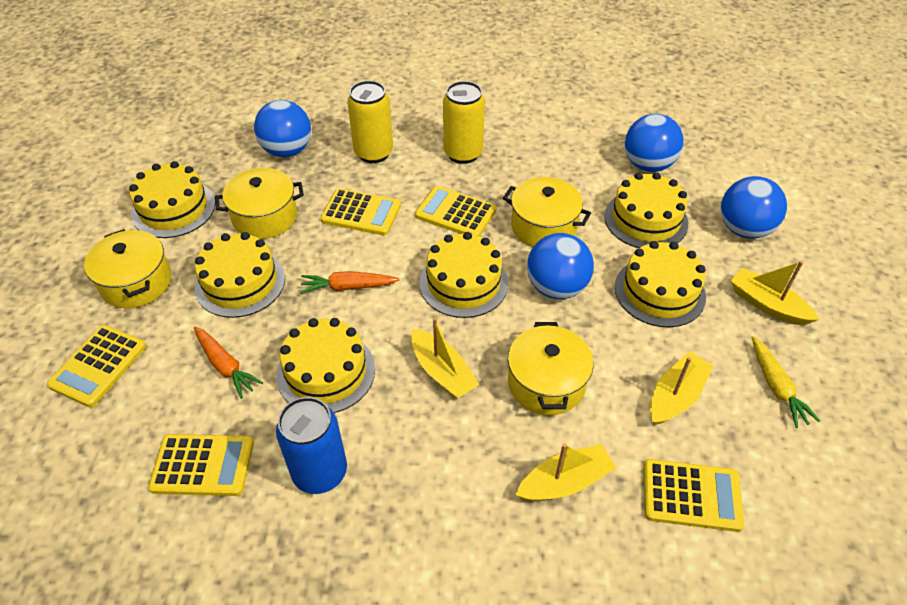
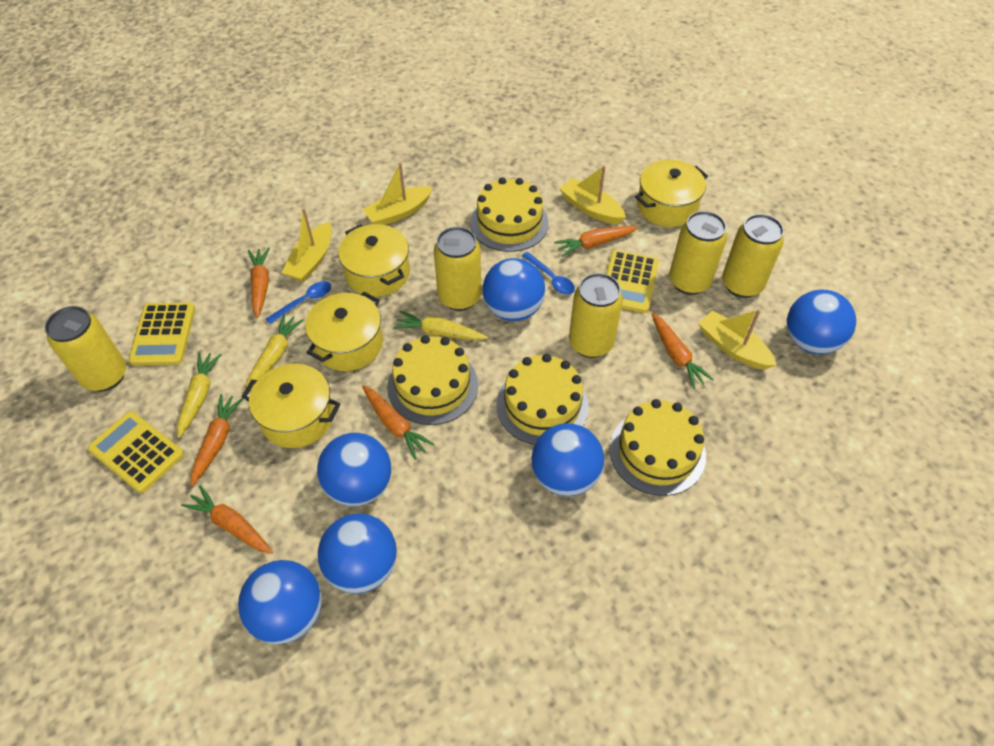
blue ball: 4 -> 6
blue can: 1 -> 0
blue spoon: 0 -> 2
orange carrot: 2 -> 6
yellow cake: 6 -> 4
yellow calculator: 5 -> 3
yellow can: 2 -> 5
yellow carrot: 1 -> 3

